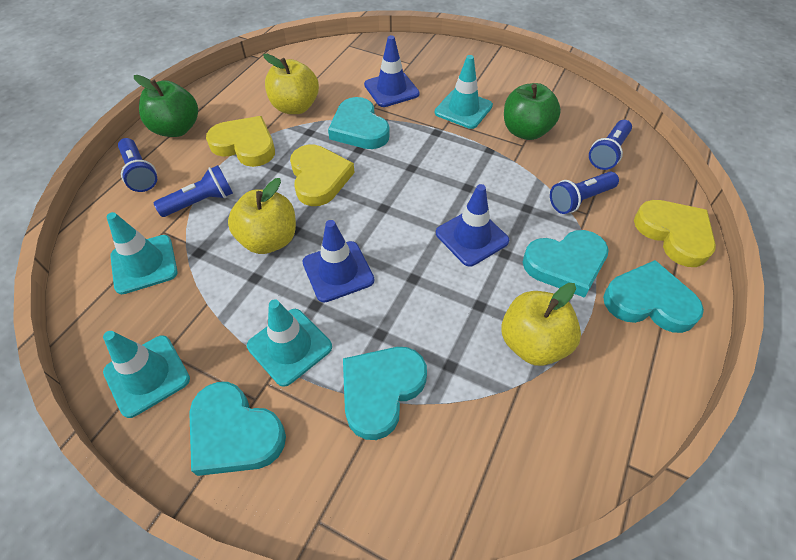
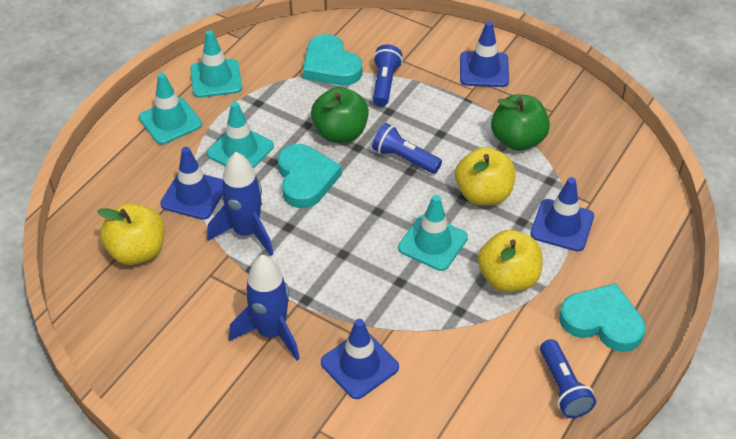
blue flashlight: 4 -> 3
blue rocket: 0 -> 2
blue traffic cone: 3 -> 4
turquoise heart: 5 -> 3
yellow heart: 3 -> 0

